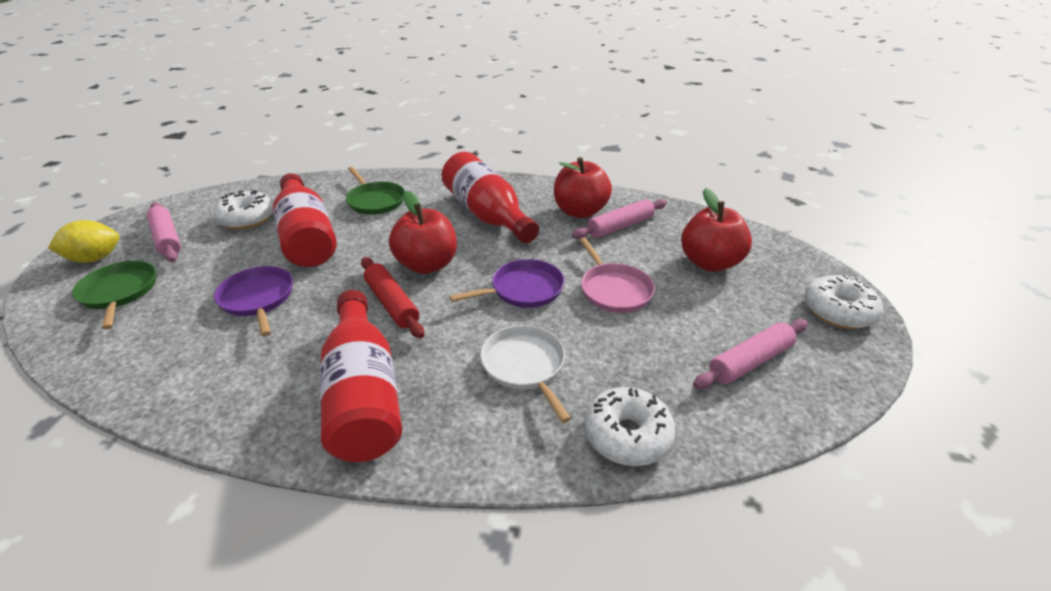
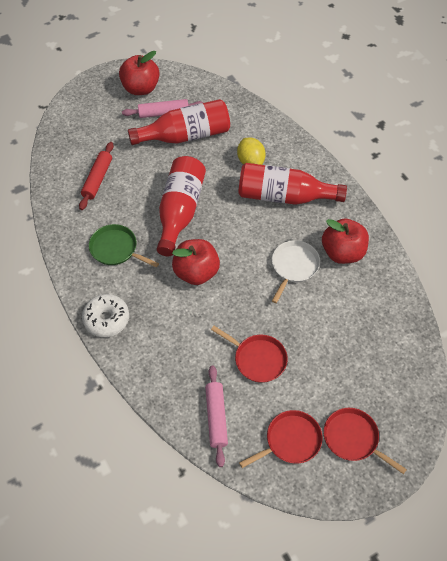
green pan: 2 -> 1
pink pan: 1 -> 0
pink rolling pin: 3 -> 2
purple pan: 2 -> 0
red pan: 0 -> 3
white donut: 3 -> 1

